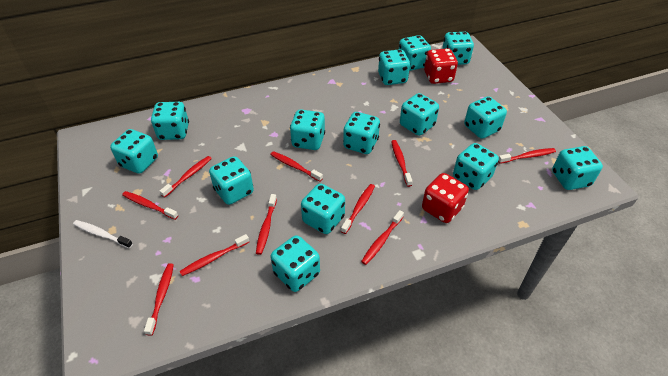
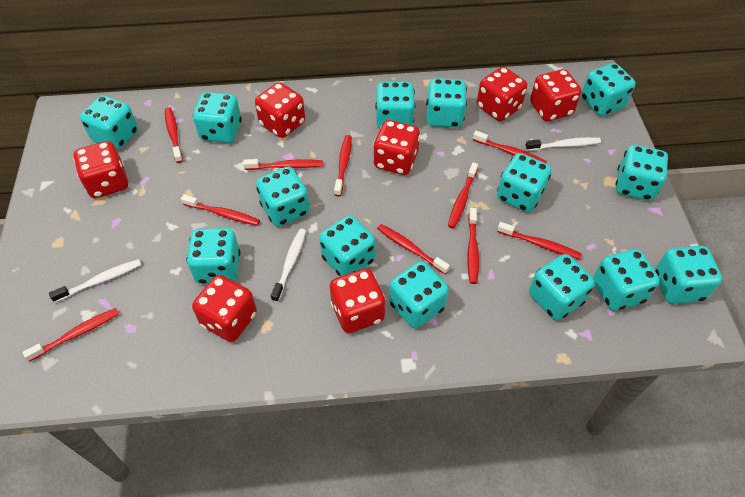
red dice: 2 -> 7
white toothbrush: 1 -> 3

